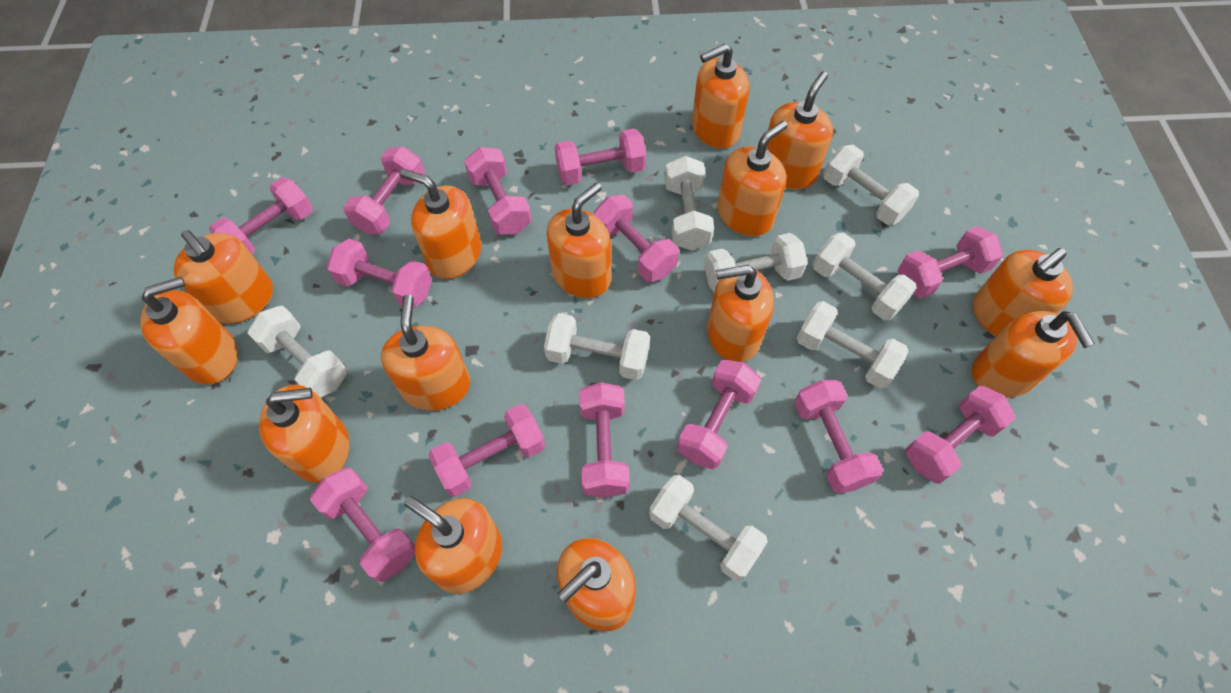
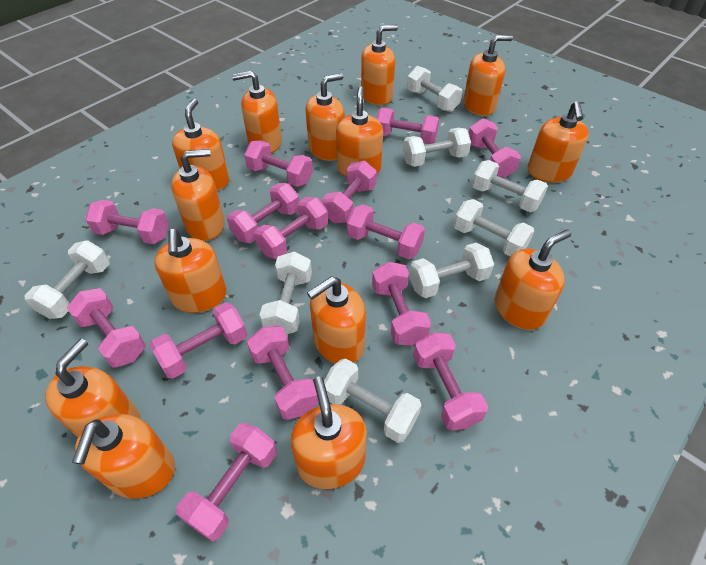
pink dumbbell: 13 -> 14

